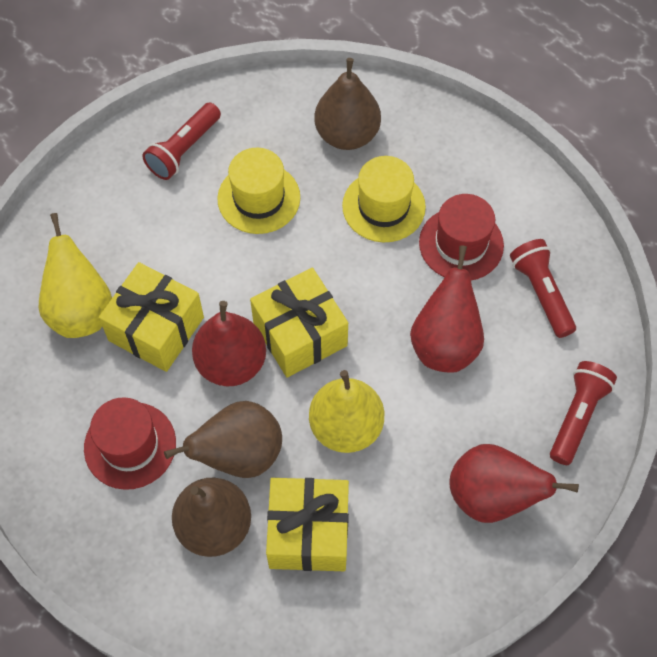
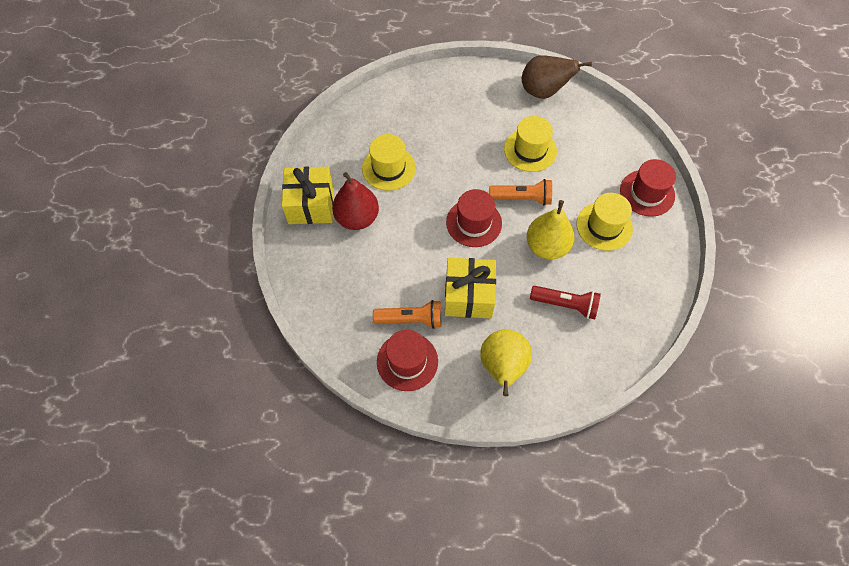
brown pear: 3 -> 1
orange flashlight: 0 -> 2
red flashlight: 3 -> 1
red hat: 2 -> 3
red pear: 3 -> 1
yellow gift: 3 -> 2
yellow hat: 2 -> 3

